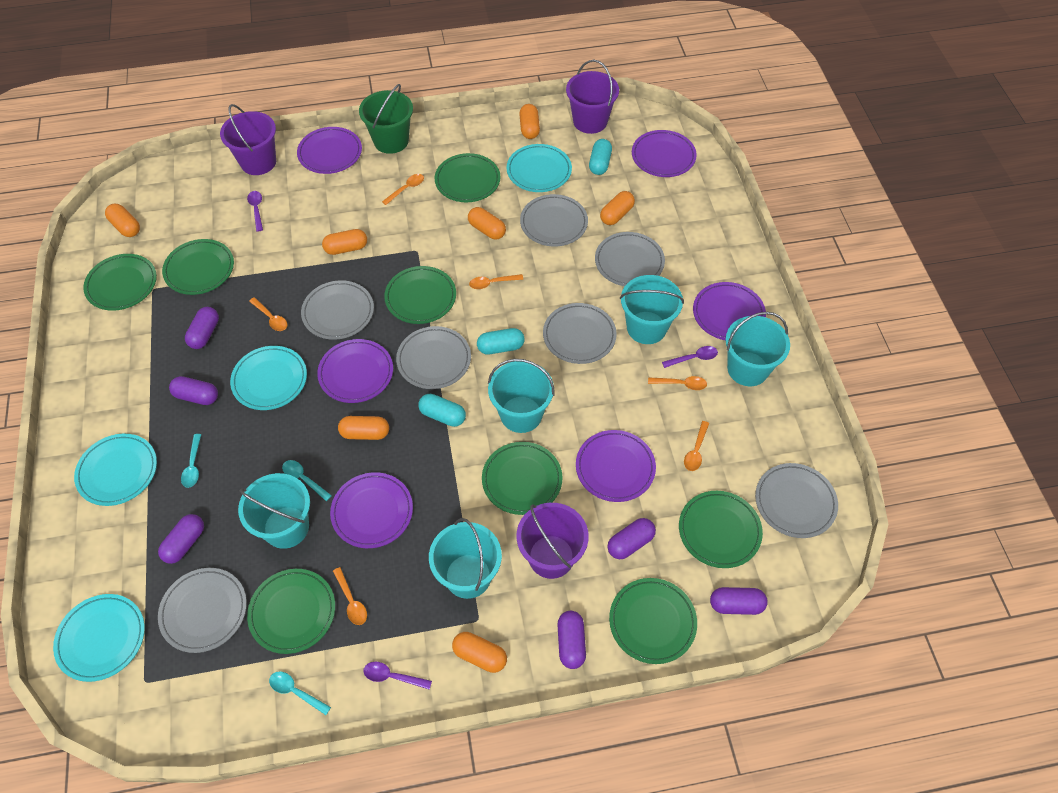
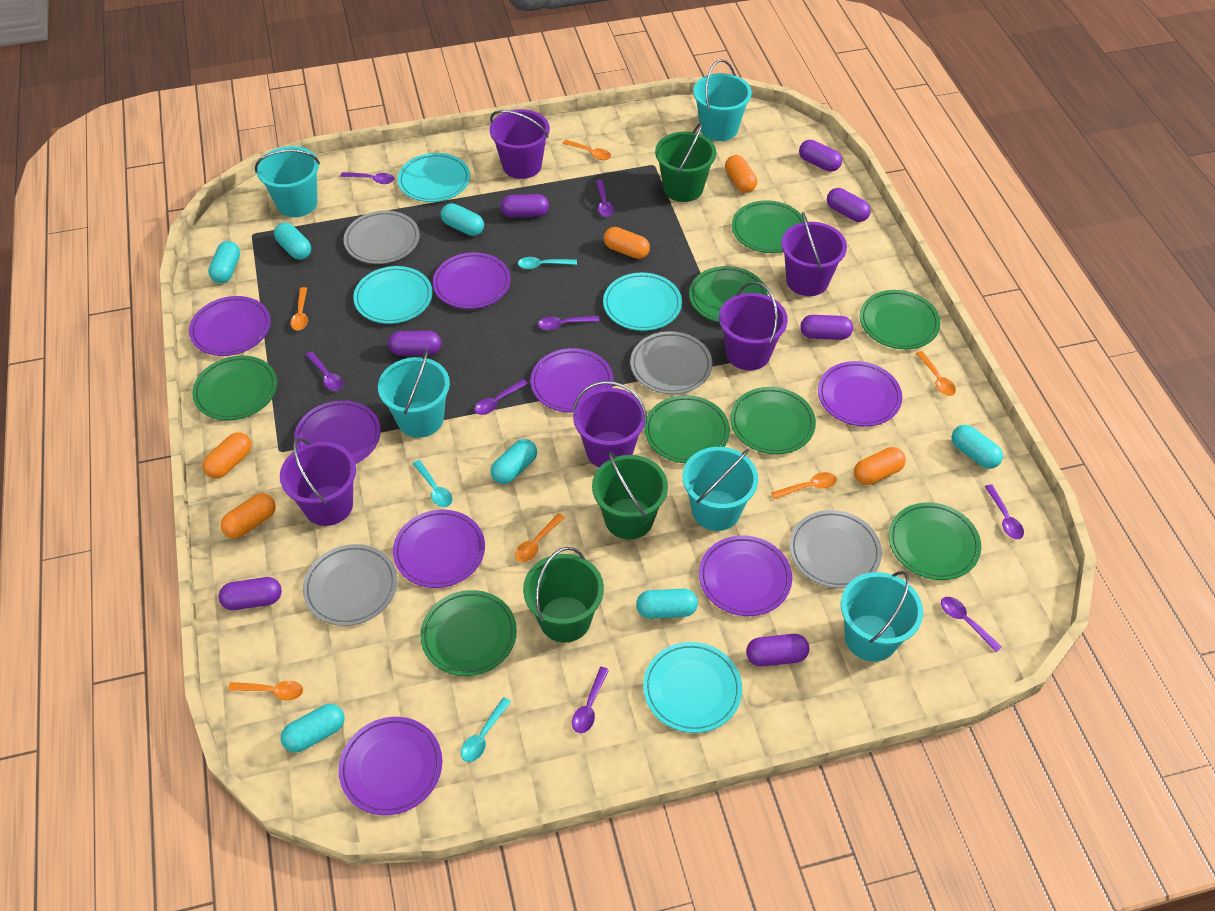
green bucket: 1 -> 3
grey plate: 7 -> 4
orange capsule: 7 -> 5
purple bucket: 3 -> 5
purple capsule: 6 -> 7
purple plate: 6 -> 8
purple spoon: 3 -> 8
turquoise capsule: 3 -> 7

